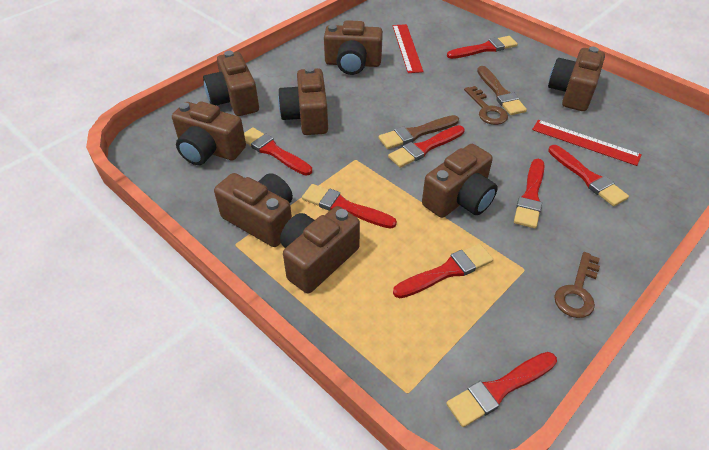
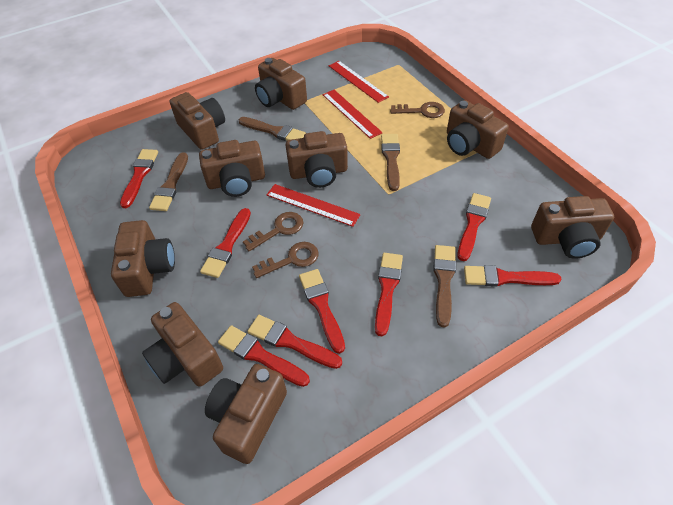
brown brush: 2 -> 4
brown camera: 8 -> 9
brown key: 2 -> 3
red ruler: 2 -> 3

